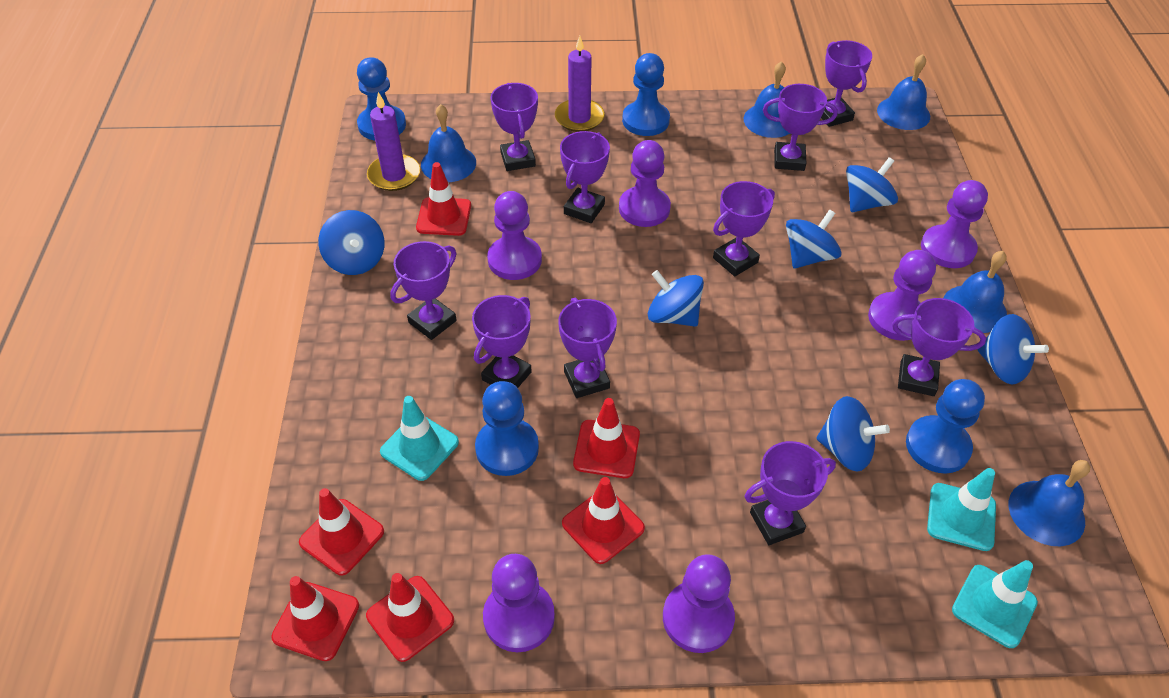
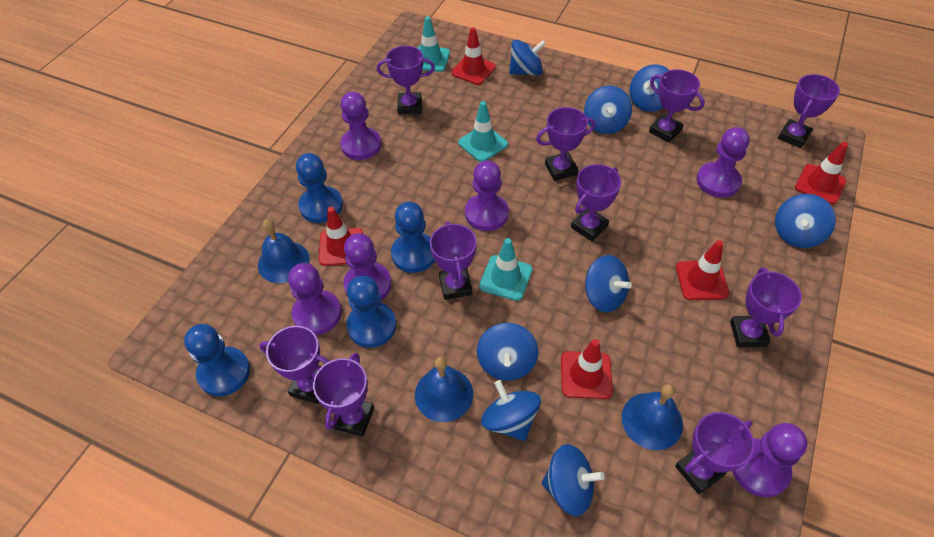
blue bell: 5 -> 3
blue spinning top: 6 -> 8
purple candle: 2 -> 0
red traffic cone: 6 -> 5

